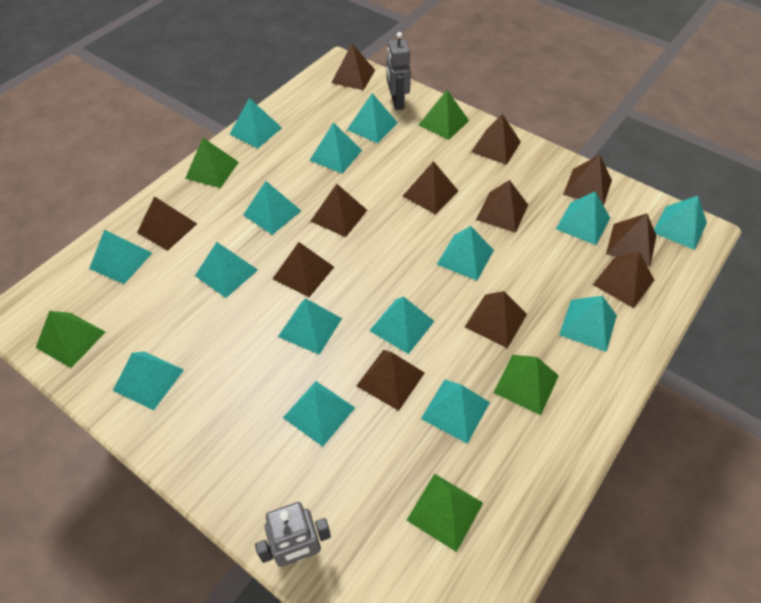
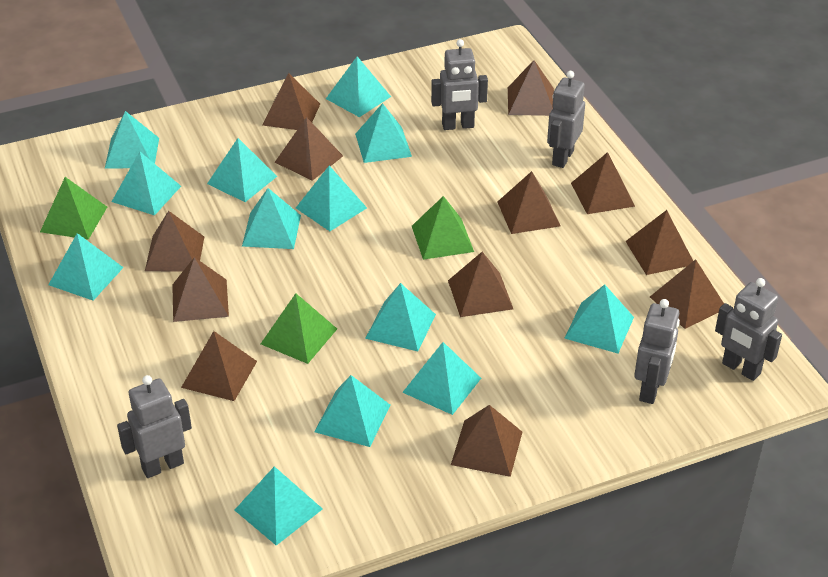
green pyramid: 5 -> 3
grey robot: 2 -> 5
turquoise pyramid: 15 -> 13

